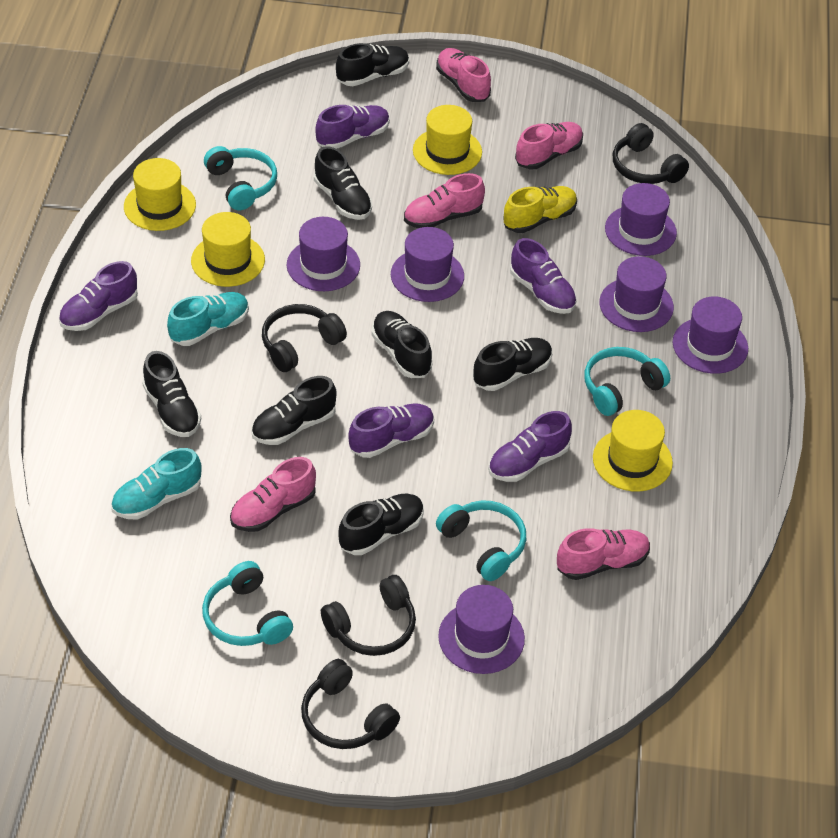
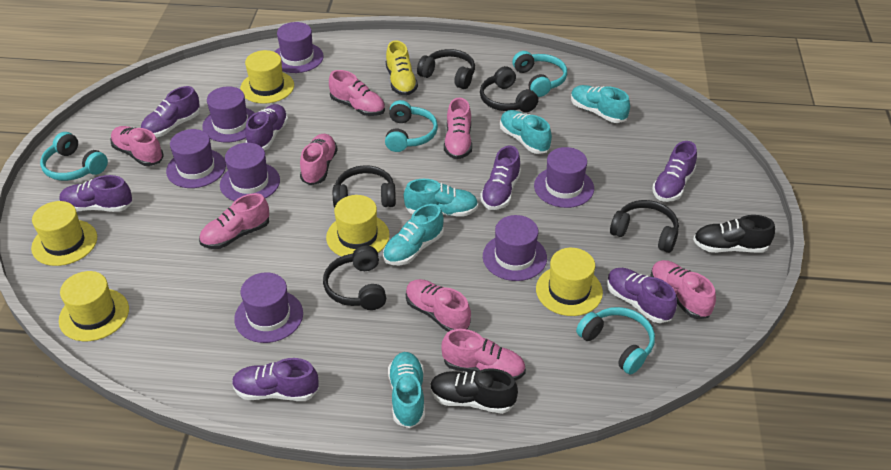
black headphones: 4 -> 5
black shoe: 7 -> 2
pink shoe: 5 -> 8
purple hat: 6 -> 7
purple shoe: 5 -> 7
turquoise shoe: 2 -> 5
yellow hat: 4 -> 5

